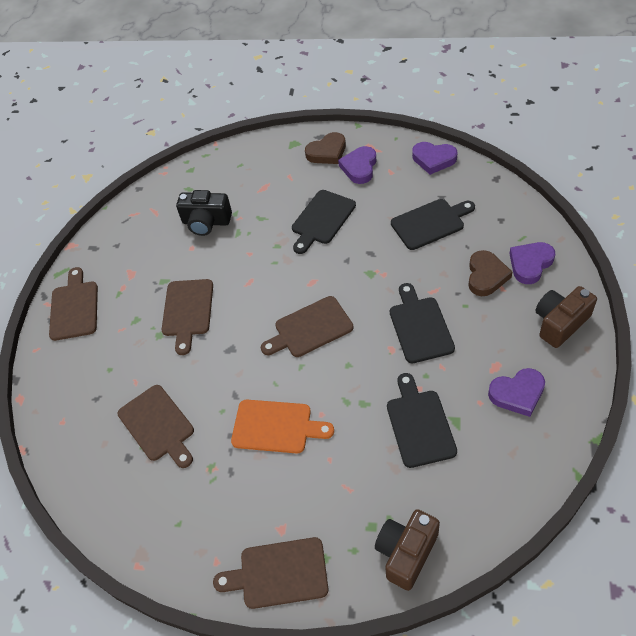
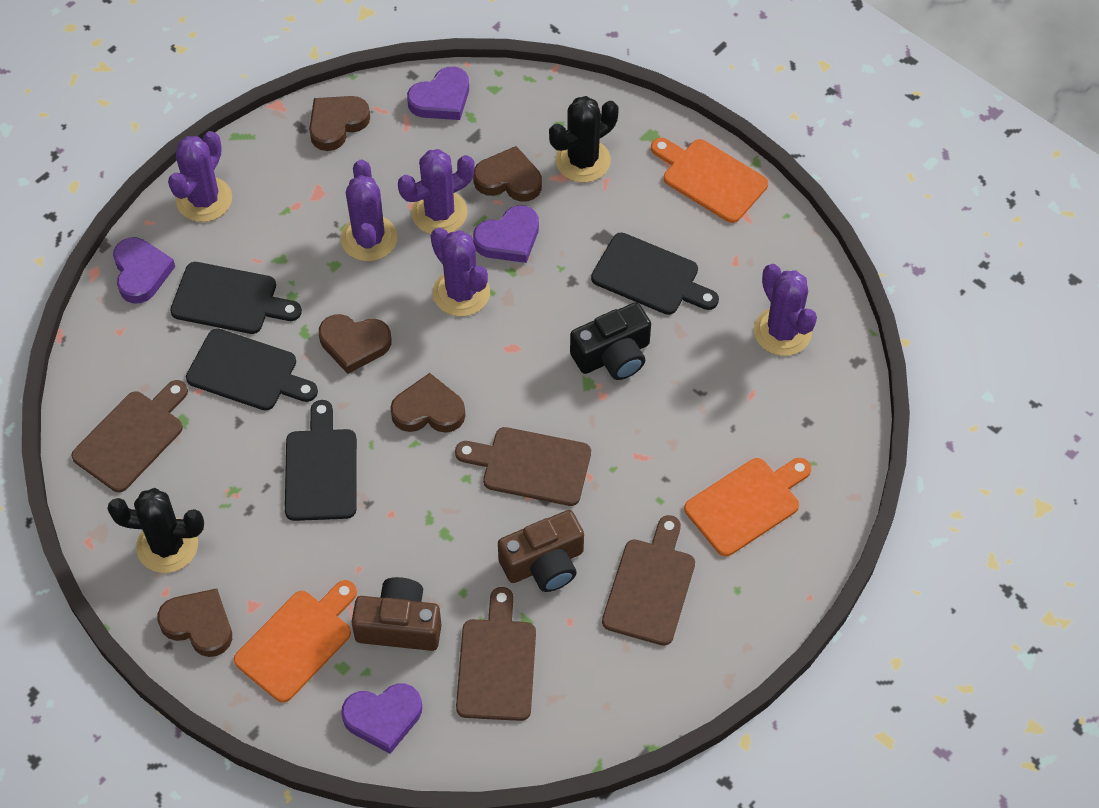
black cactus: 0 -> 2
brown cutting board: 5 -> 4
brown heart: 2 -> 5
orange cutting board: 1 -> 3
purple cactus: 0 -> 5

